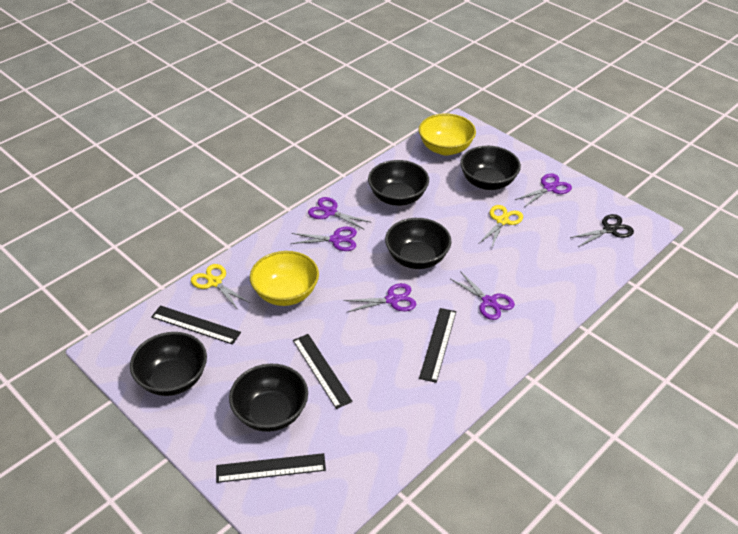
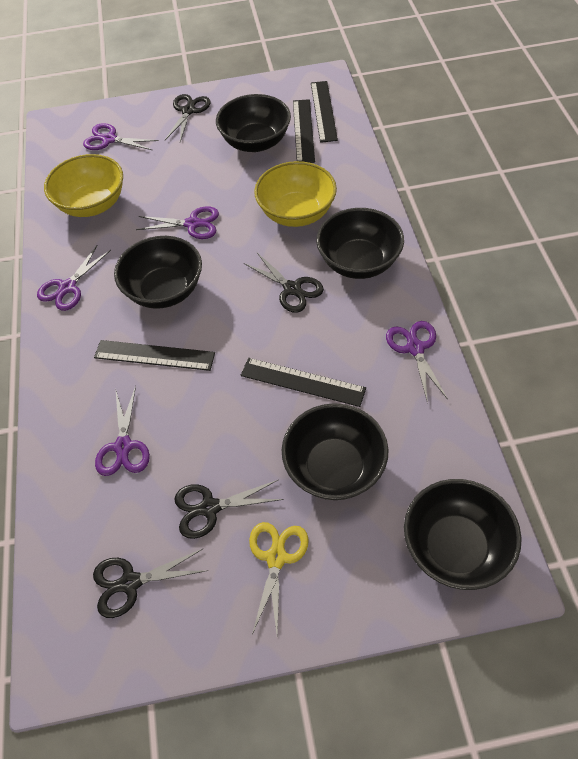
black scissors: 1 -> 4
yellow scissors: 2 -> 1

